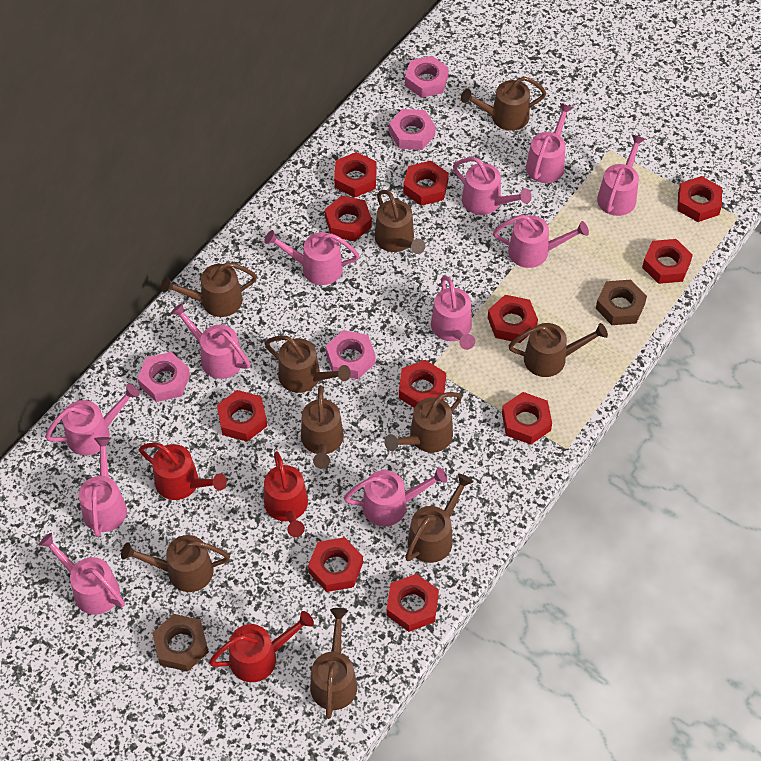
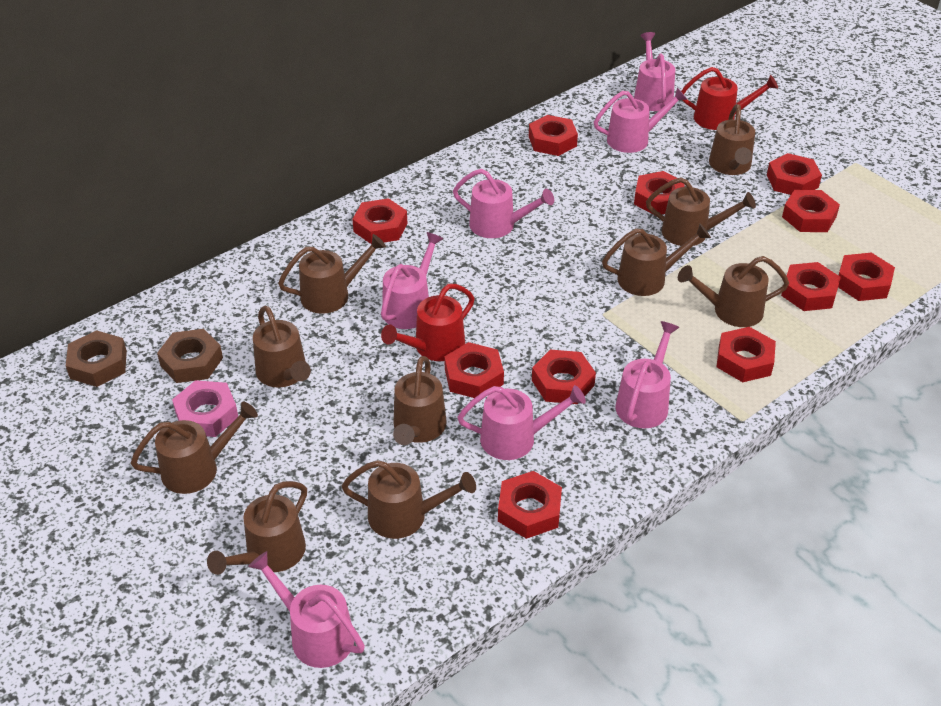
pink nut: 4 -> 1
pink watering can: 11 -> 7
red watering can: 3 -> 2

